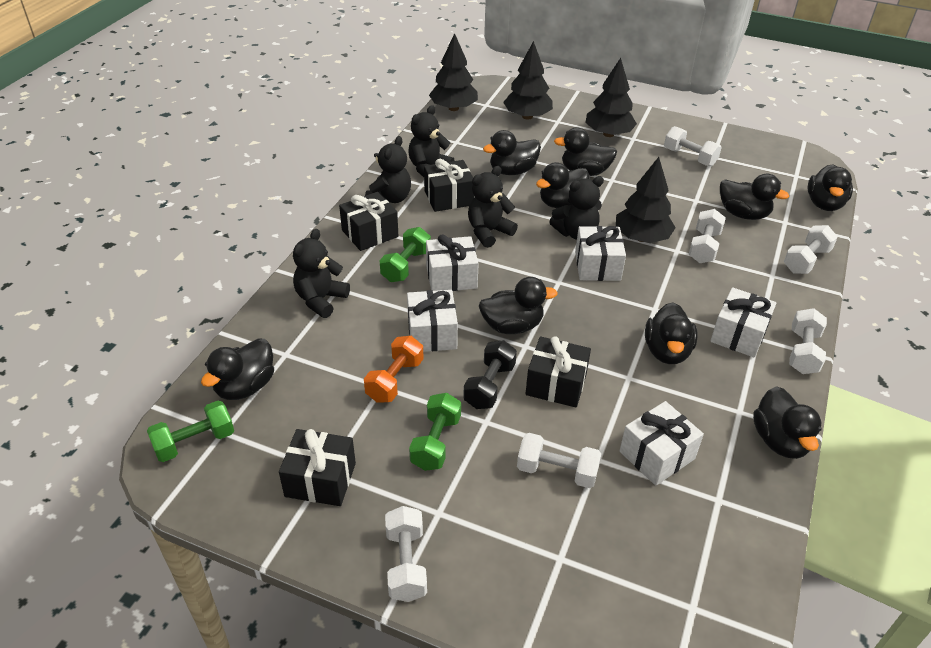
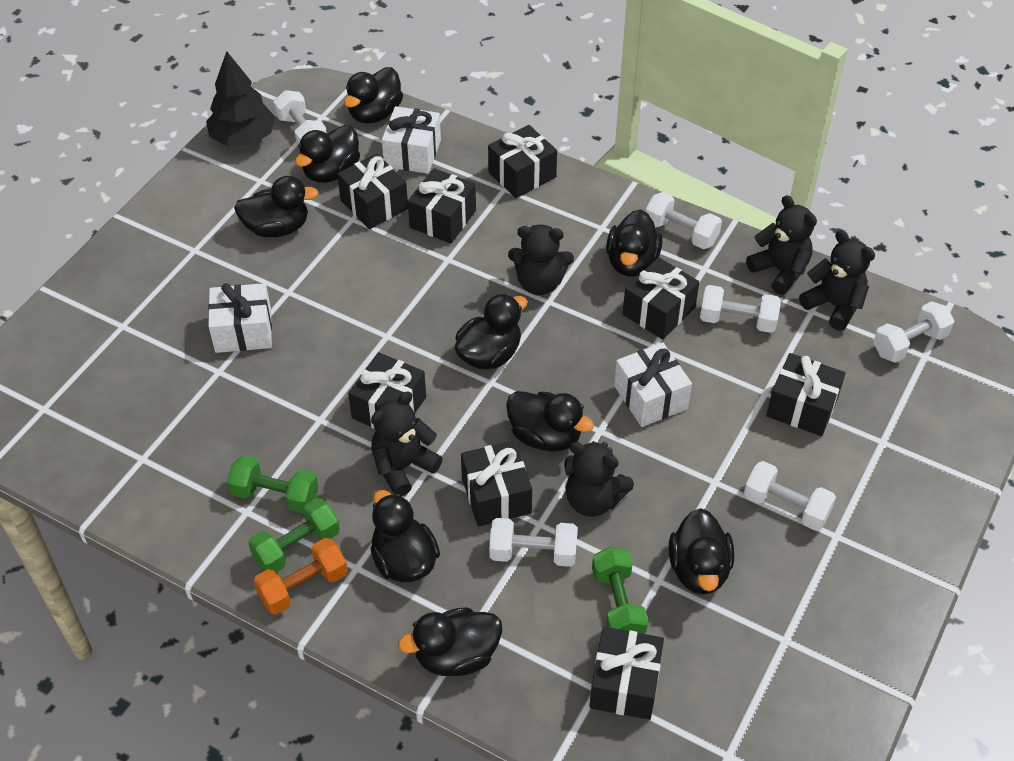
black dumbbell: 1 -> 0
black gift: 4 -> 8
black tree: 4 -> 1
white gift: 5 -> 3

